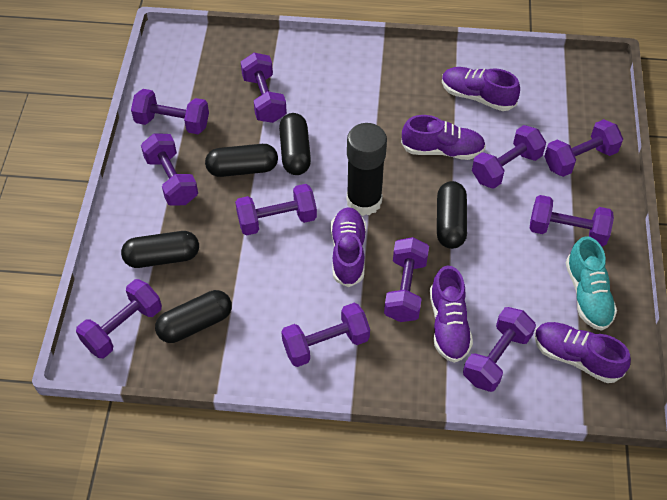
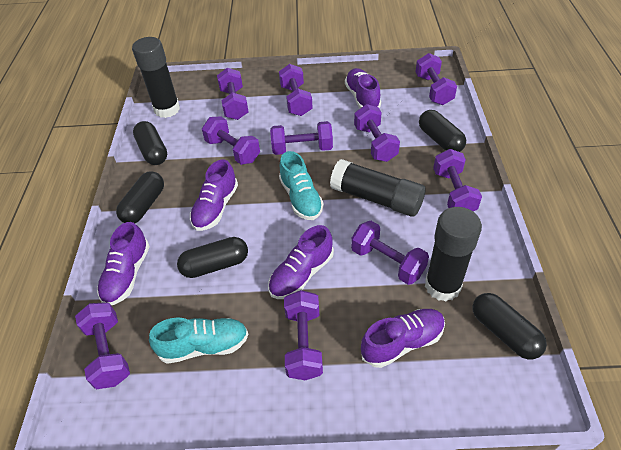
black glue stick: 1 -> 3
purple dumbbell: 11 -> 10
turquoise shoe: 1 -> 2

